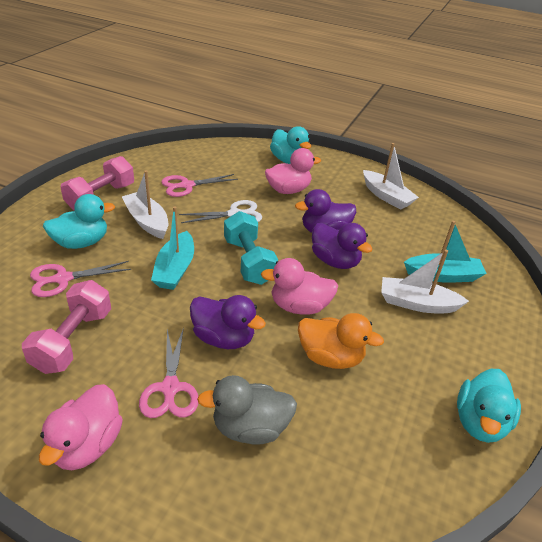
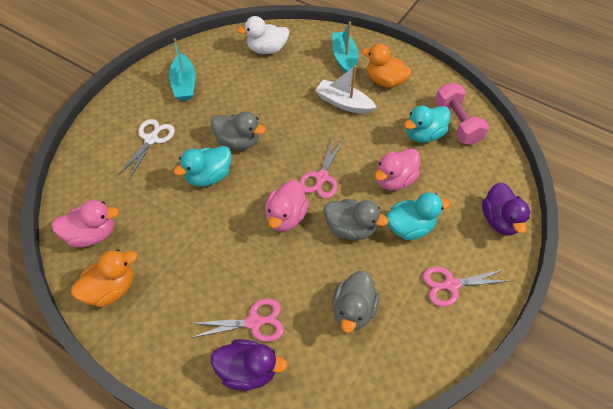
grey duck: 1 -> 3
orange duck: 1 -> 2
pink dumbbell: 2 -> 1
purple duck: 3 -> 2
turquoise dumbbell: 1 -> 0
white boat: 3 -> 1
white duck: 0 -> 1

